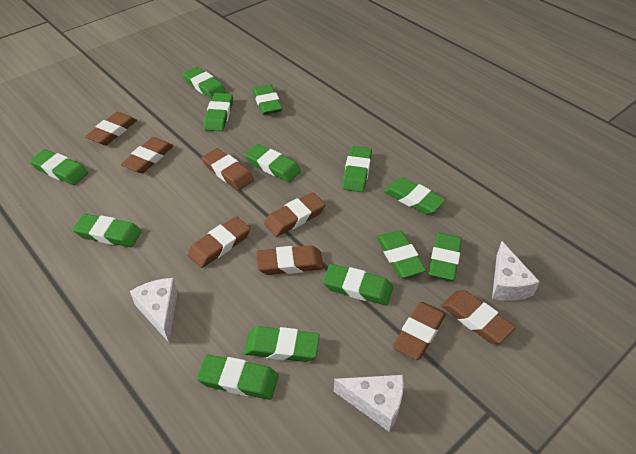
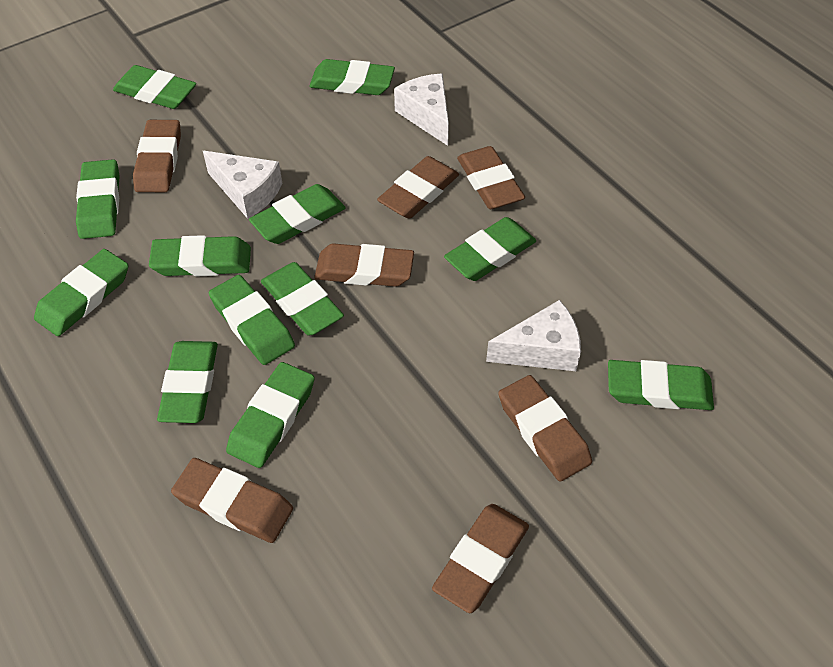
brown eraser: 8 -> 7
green eraser: 13 -> 12

